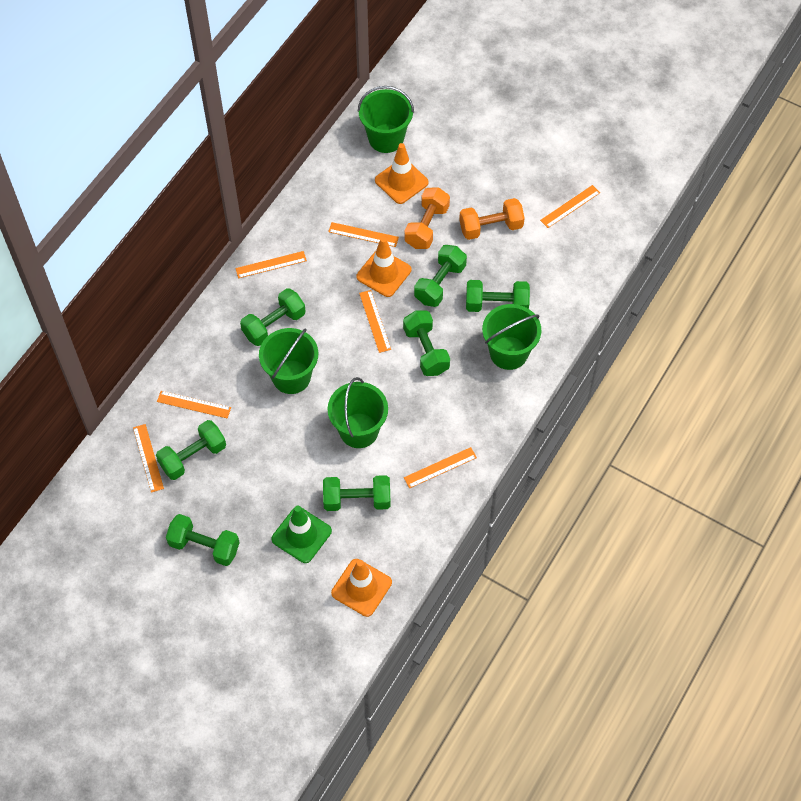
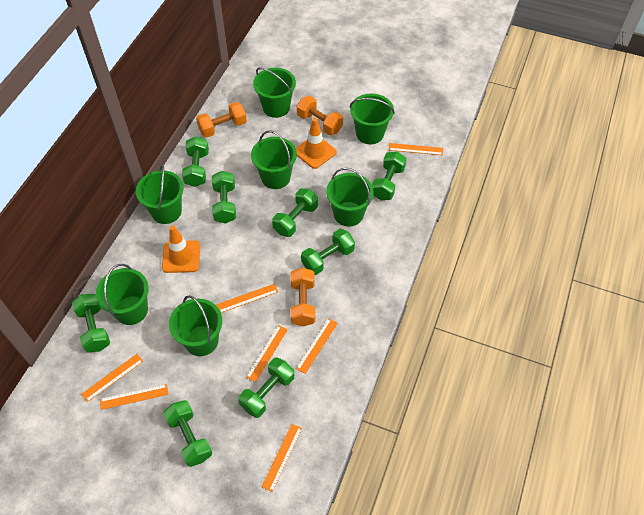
green bucket: 4 -> 7
green dumbbell: 7 -> 8
green traffic cone: 1 -> 0
orange dumbbell: 2 -> 3
orange traffic cone: 3 -> 2

